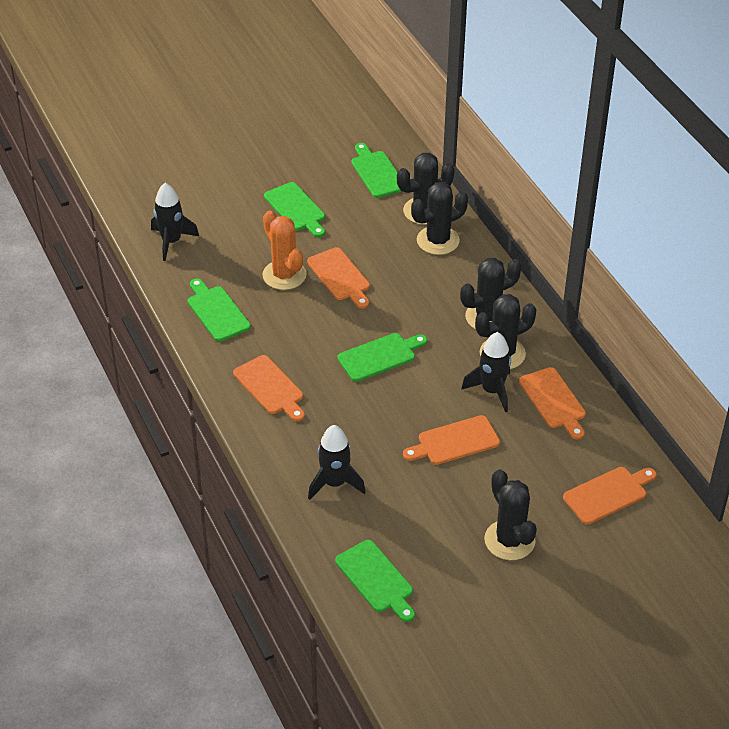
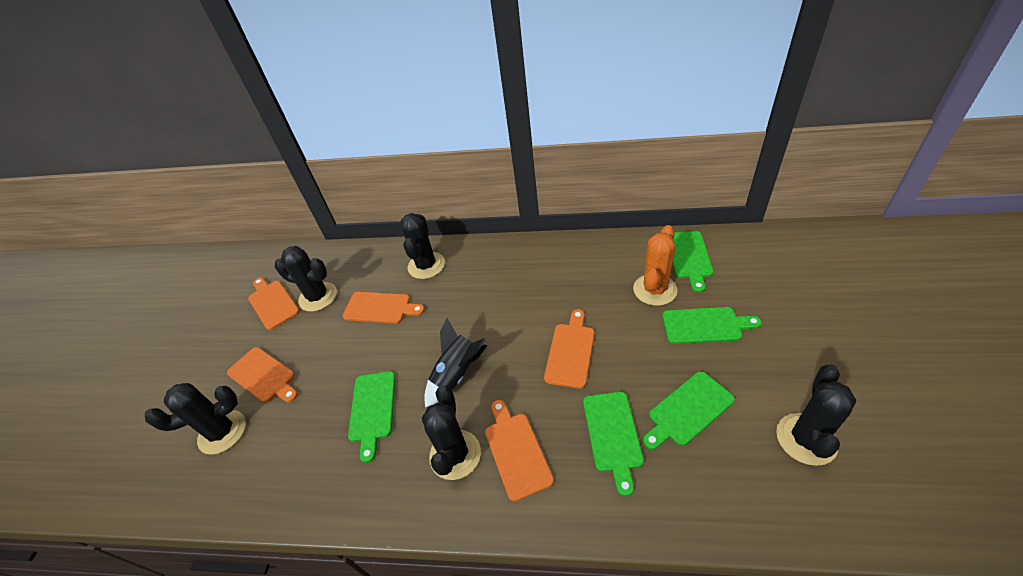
black rocket: 3 -> 1

